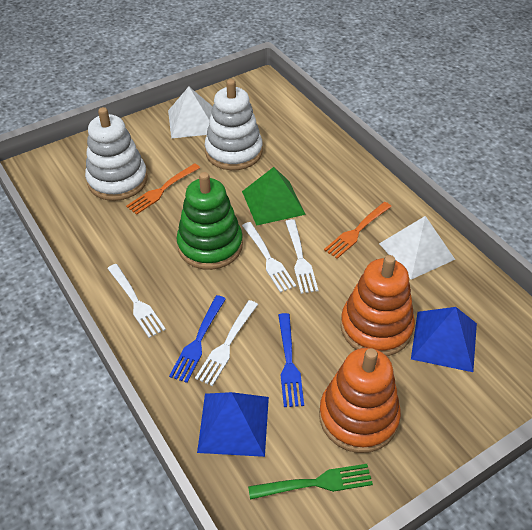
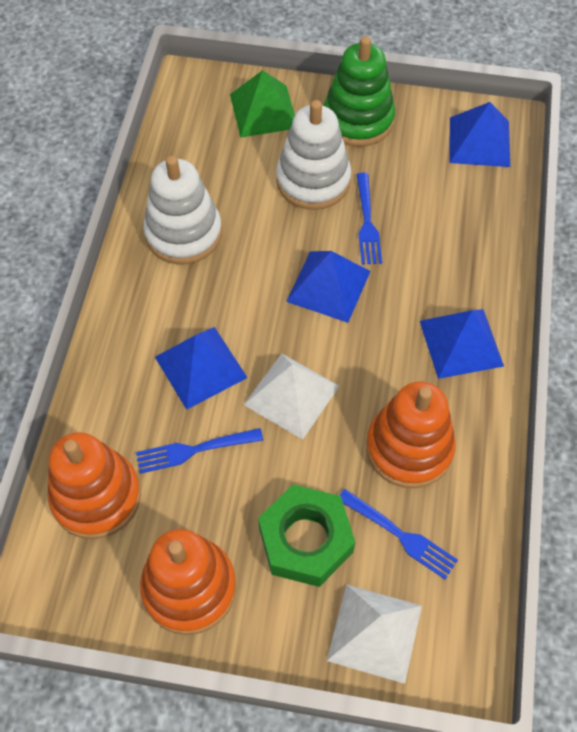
blue fork: 2 -> 3
blue pyramid: 2 -> 4
green fork: 1 -> 0
green nut: 0 -> 1
orange fork: 2 -> 0
orange stacking toy: 2 -> 3
white fork: 4 -> 0

